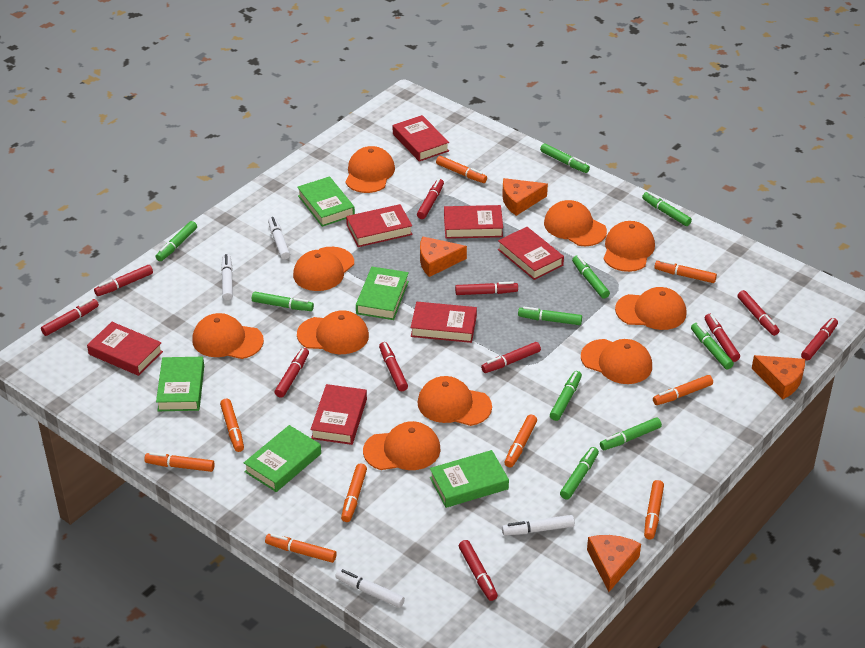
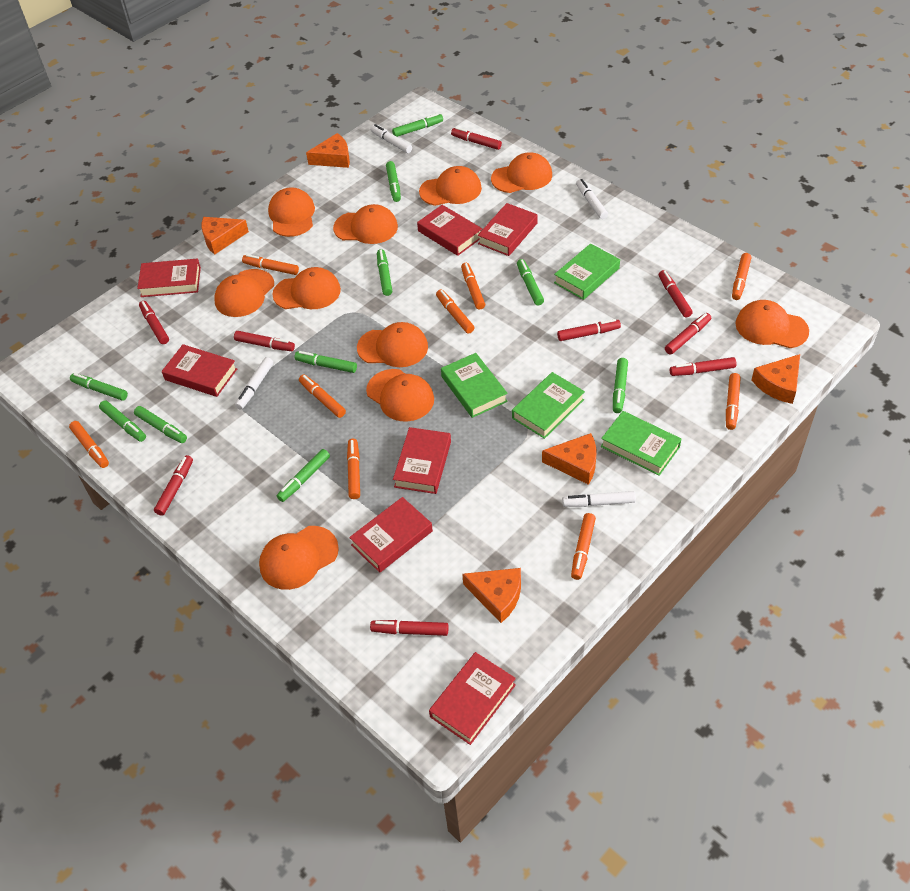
green book: 5 -> 4
orange cheese: 4 -> 5
red marker: 11 -> 9

